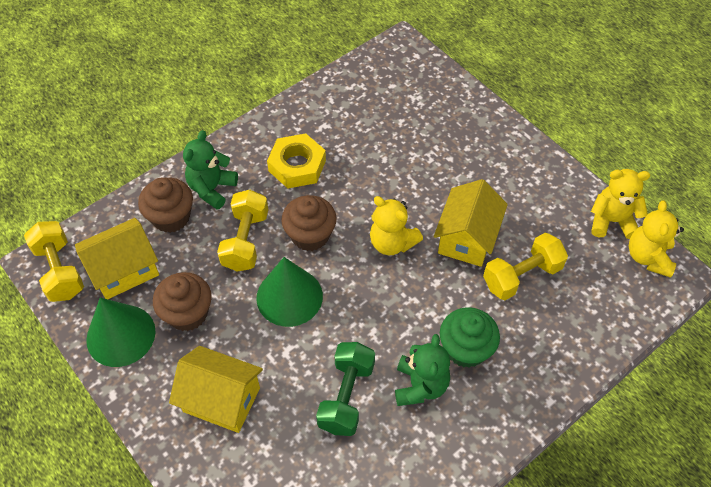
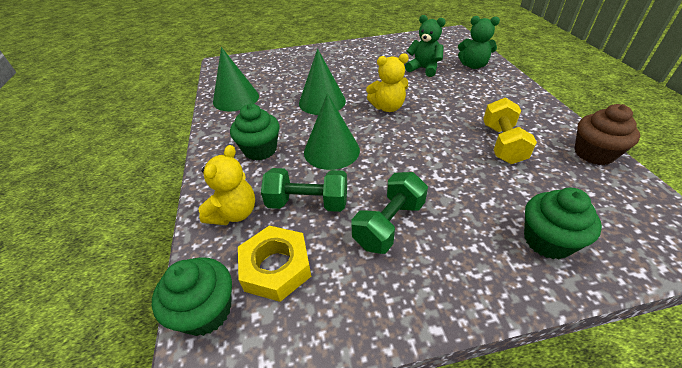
brown cupcake: 3 -> 1
green cone: 2 -> 3
green cupcake: 1 -> 3
green dumbbell: 1 -> 2
yellow dumbbell: 3 -> 1
yellow house: 3 -> 0
yellow teddy bear: 3 -> 2

